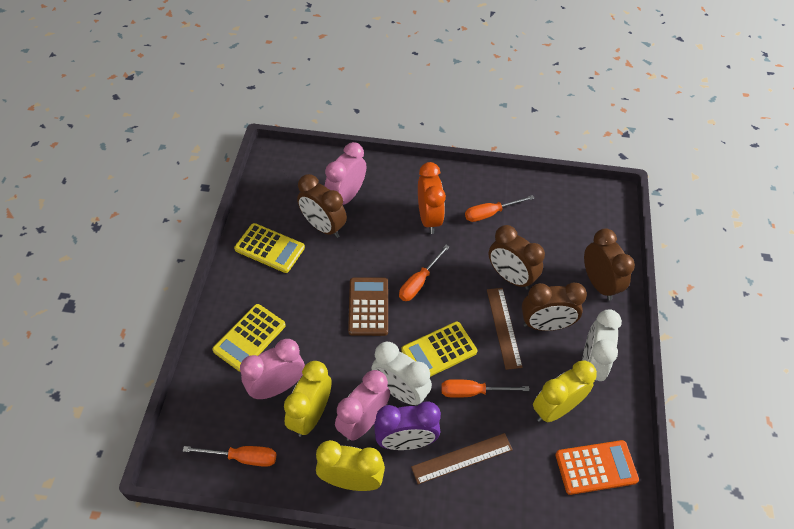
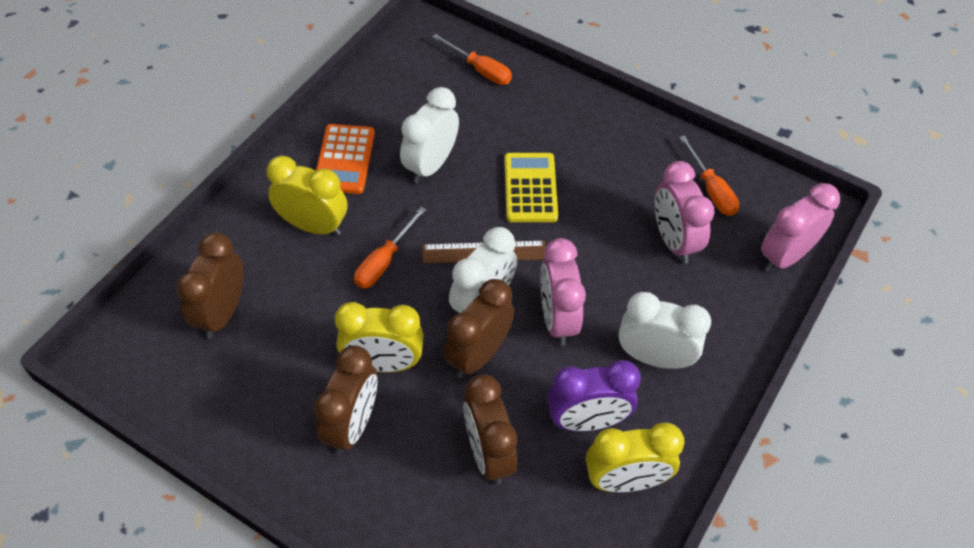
brown calculator: 1 -> 0
brown ruler: 2 -> 1
orange clock: 1 -> 0
orange screwdriver: 4 -> 3
white clock: 2 -> 3
yellow calculator: 3 -> 1

